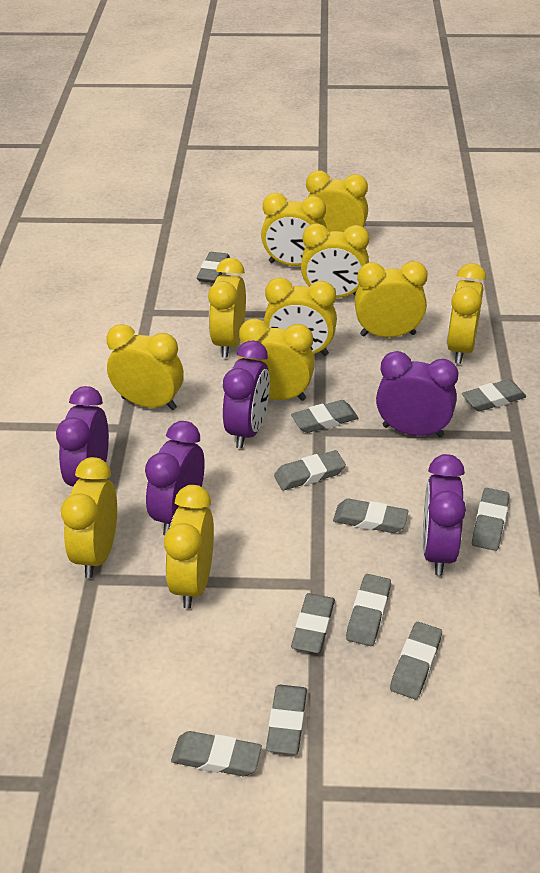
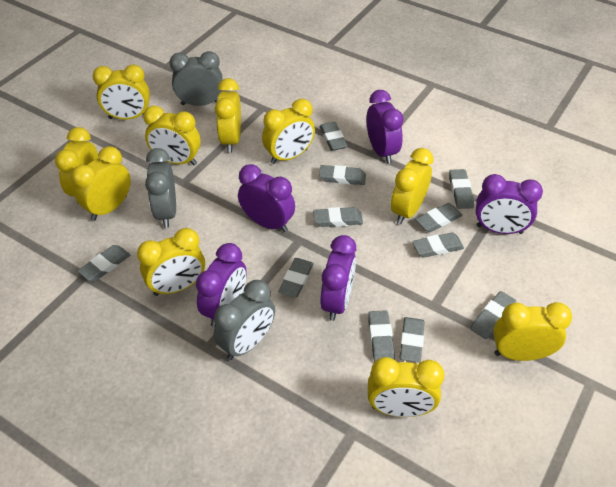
grey clock: 0 -> 3
yellow clock: 11 -> 10

